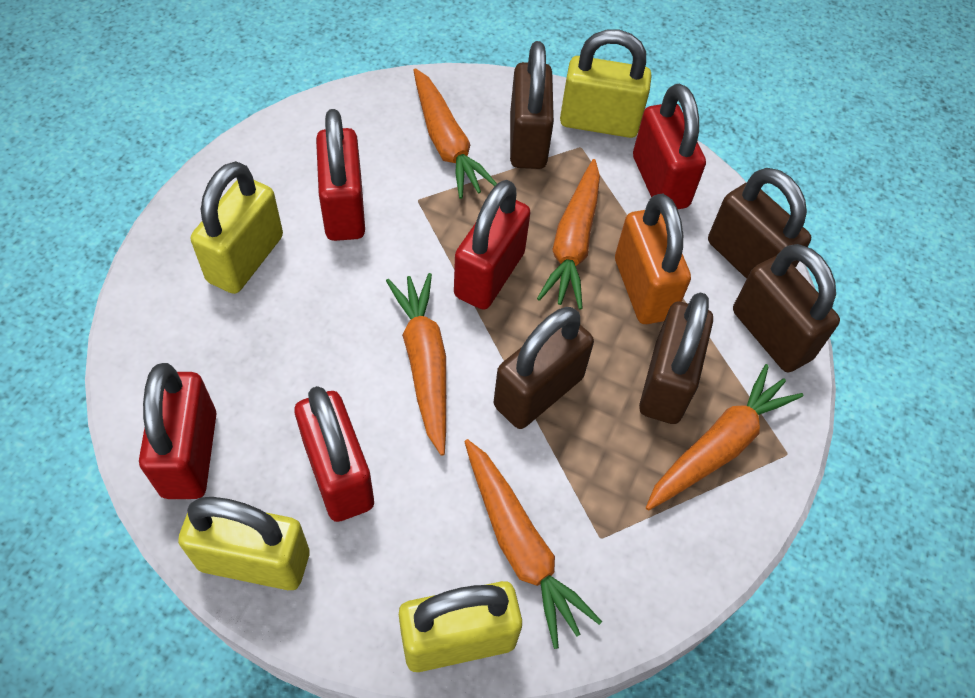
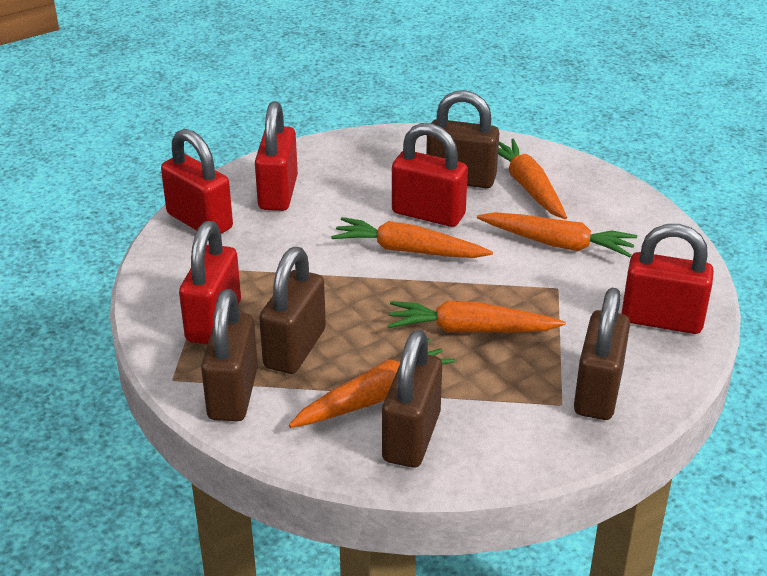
orange padlock: 1 -> 0
yellow padlock: 4 -> 0

